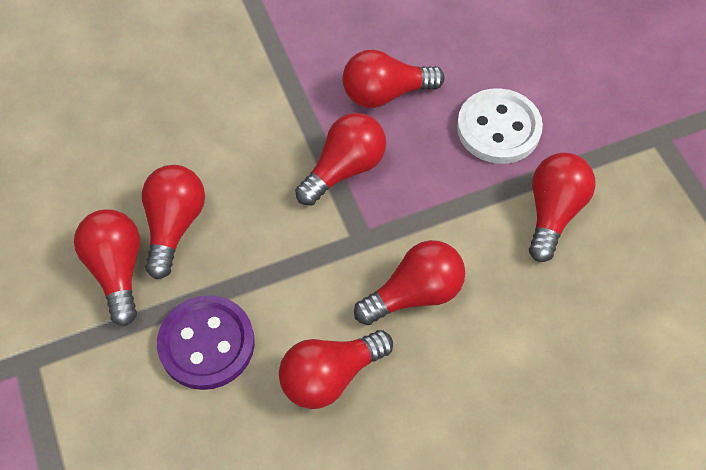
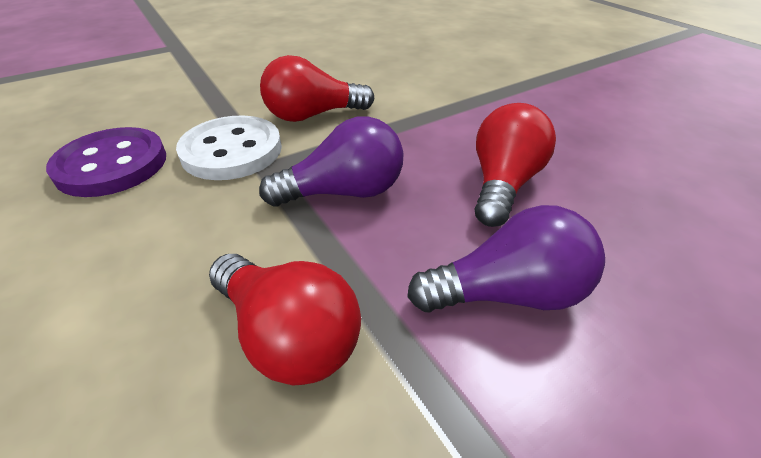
purple light bulb: 0 -> 2
red light bulb: 7 -> 3

